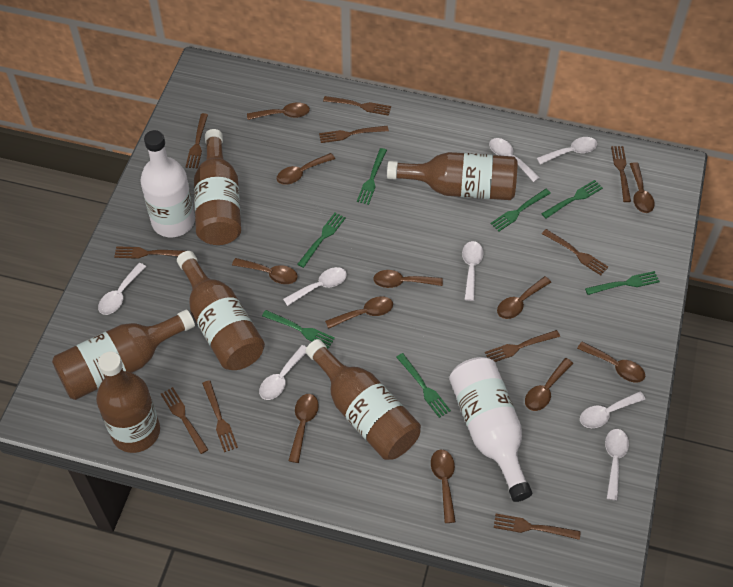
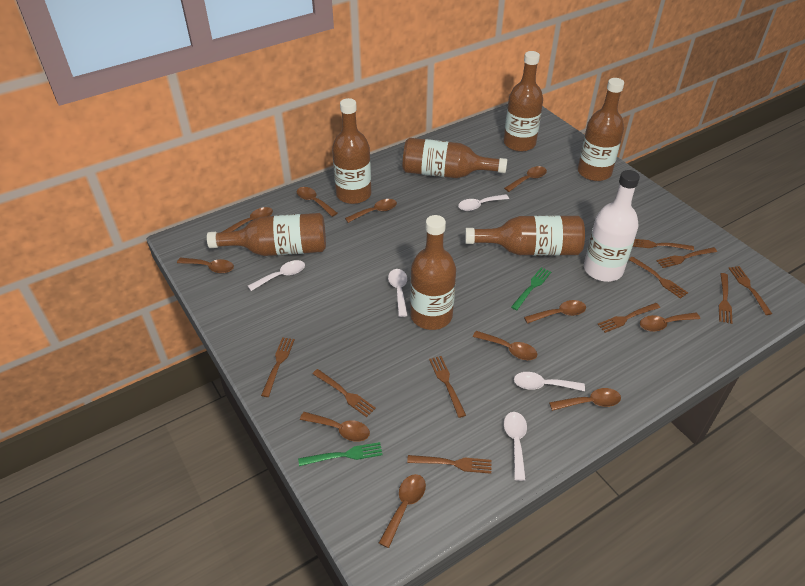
brown bottle: 6 -> 7
green fork: 7 -> 2
white bottle: 2 -> 1
white spoon: 8 -> 5

